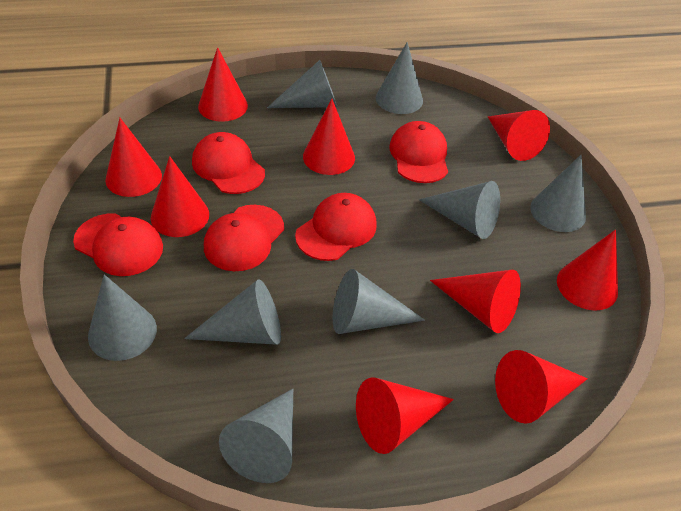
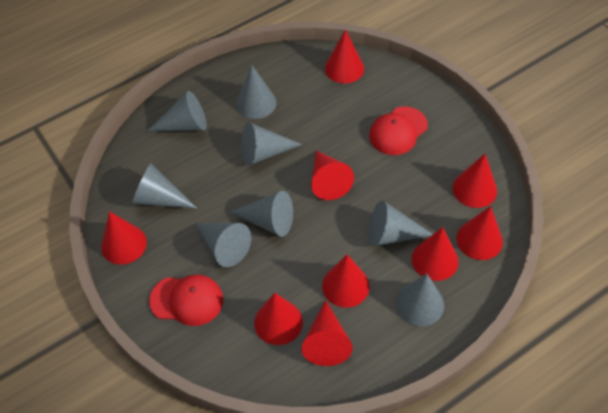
red cap: 5 -> 2

